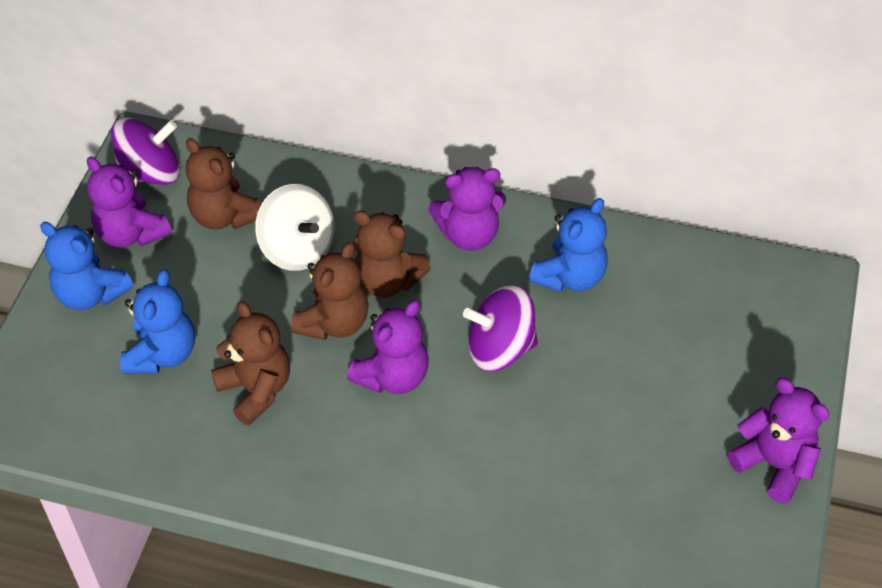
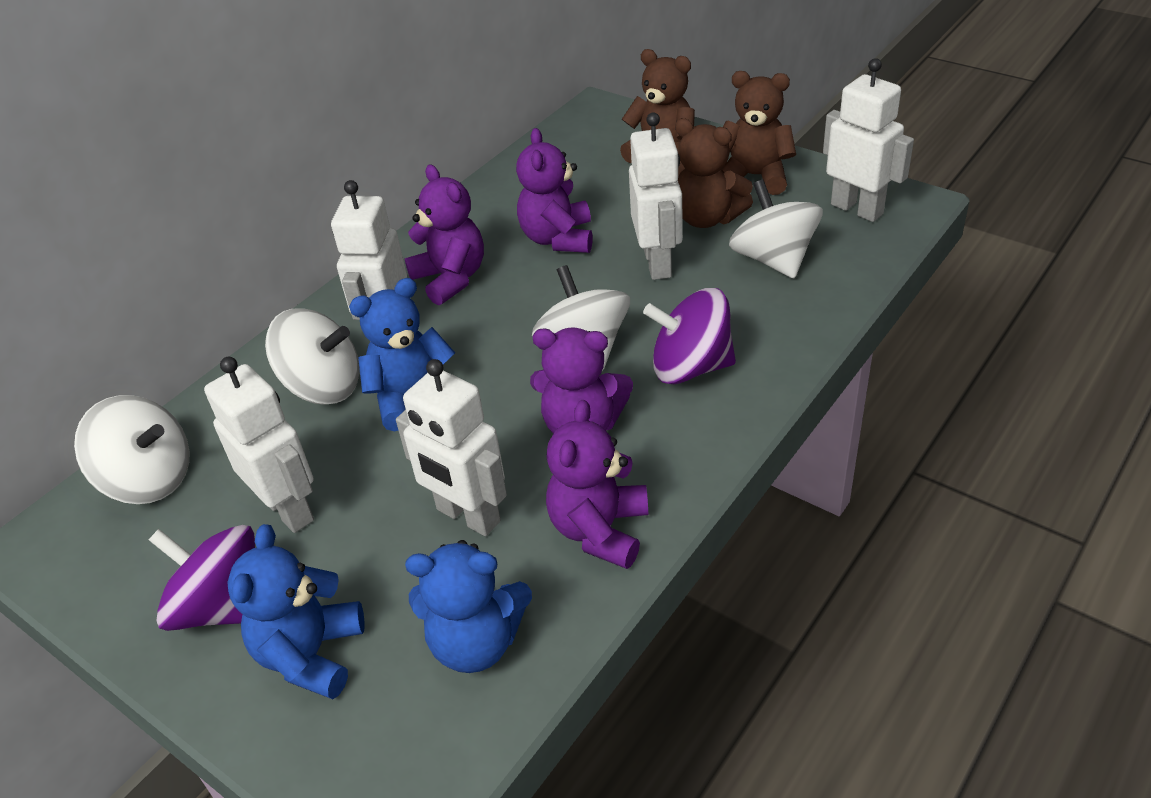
brown teddy bear: 4 -> 3
white robot: 0 -> 5
white spinning top: 1 -> 4

